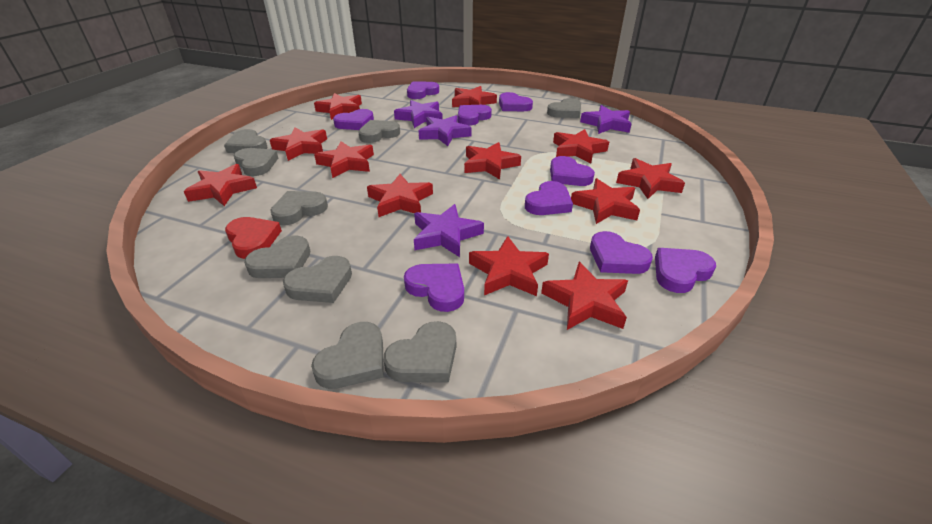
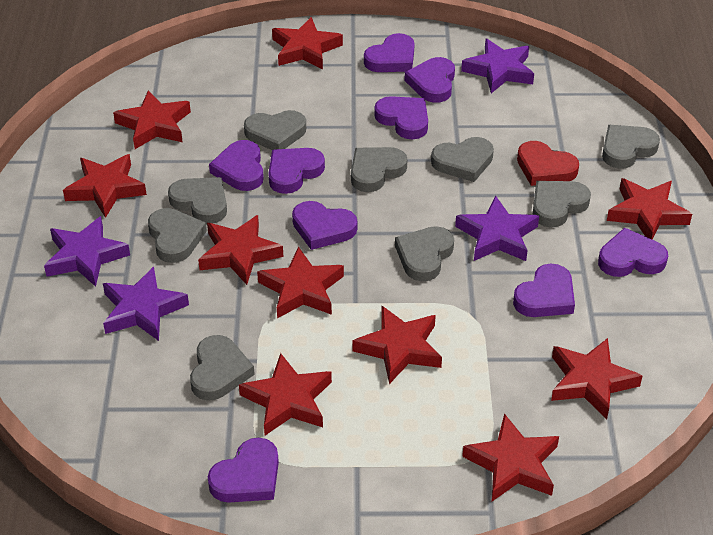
red star: 12 -> 10

